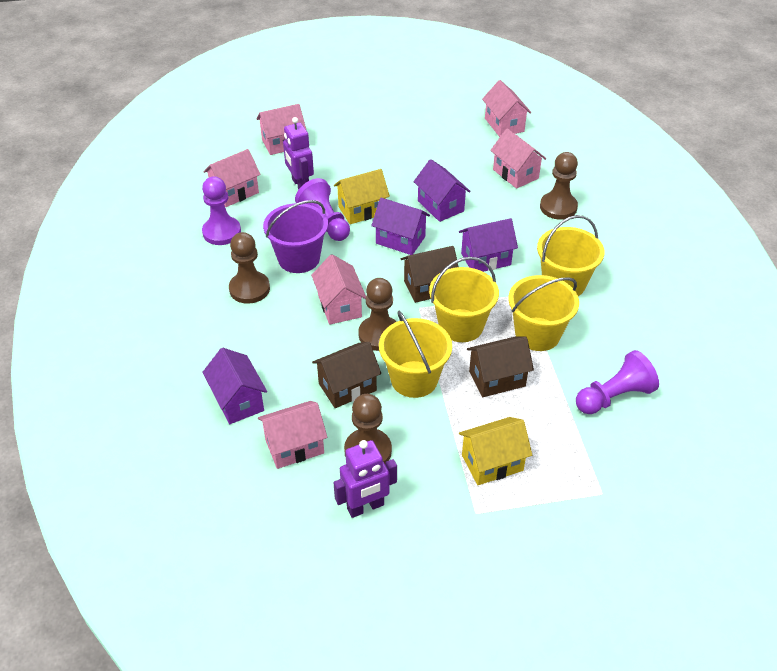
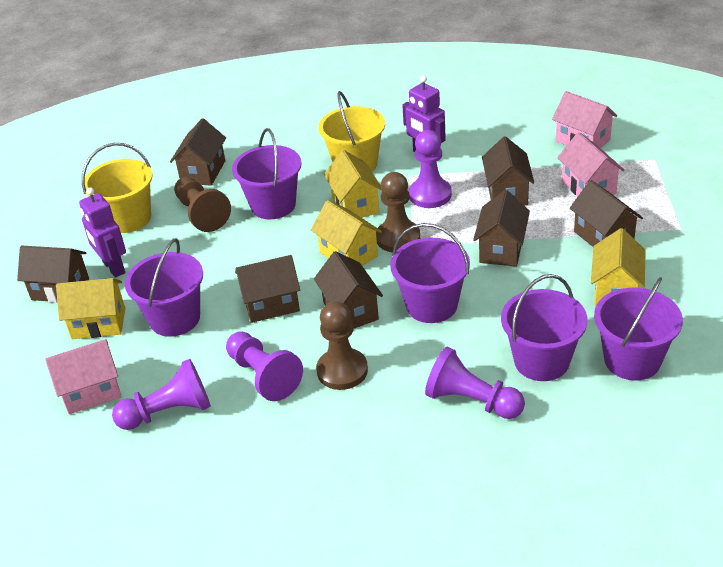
brown house: 3 -> 7
brown pawn: 4 -> 3
pink house: 6 -> 3
purple bucket: 1 -> 5
purple house: 4 -> 0
purple pawn: 3 -> 4
yellow bucket: 4 -> 2
yellow house: 2 -> 4

